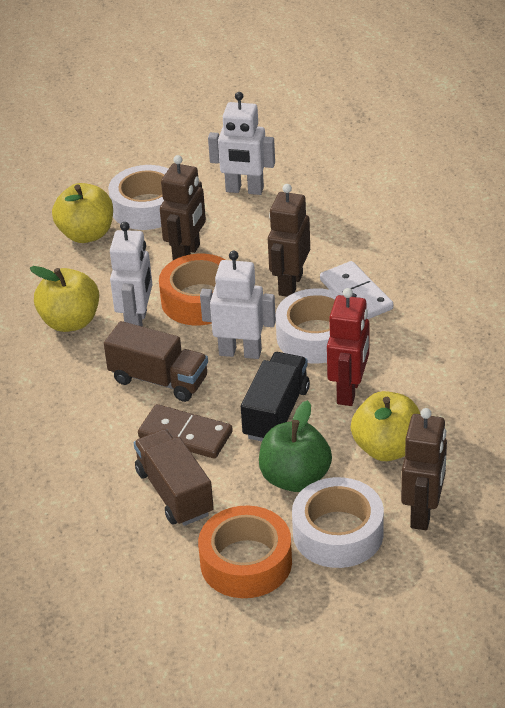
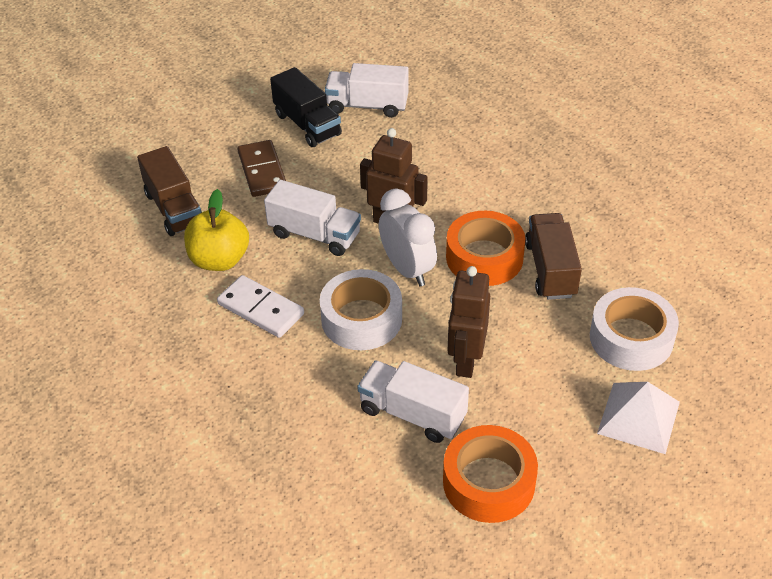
brown robot: 3 -> 2
green apple: 1 -> 0
red robot: 1 -> 0
white clock: 0 -> 1
white pyramid: 0 -> 1
white robot: 3 -> 0
white tape: 3 -> 2
white truck: 0 -> 3
yellow apple: 3 -> 1

